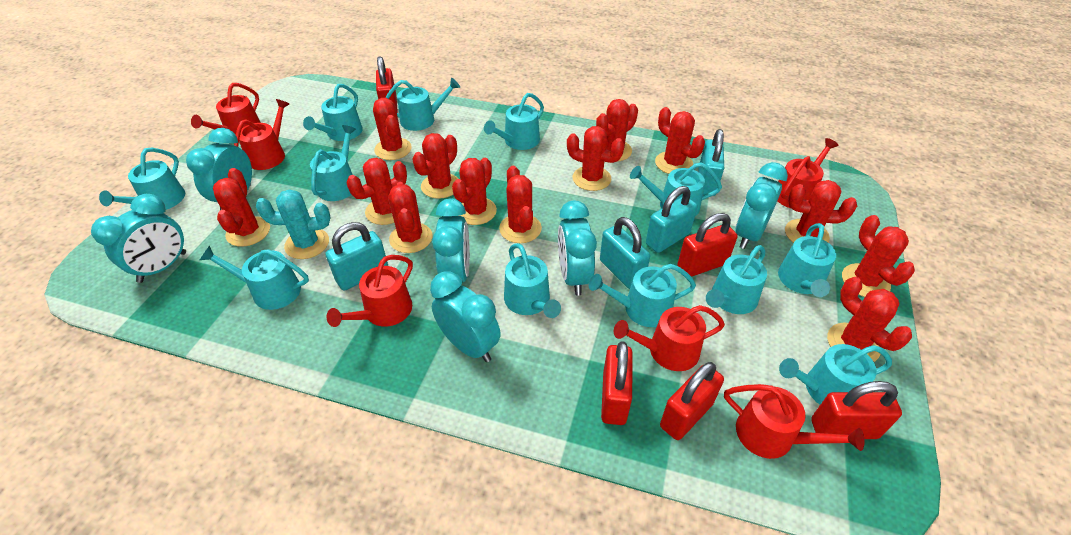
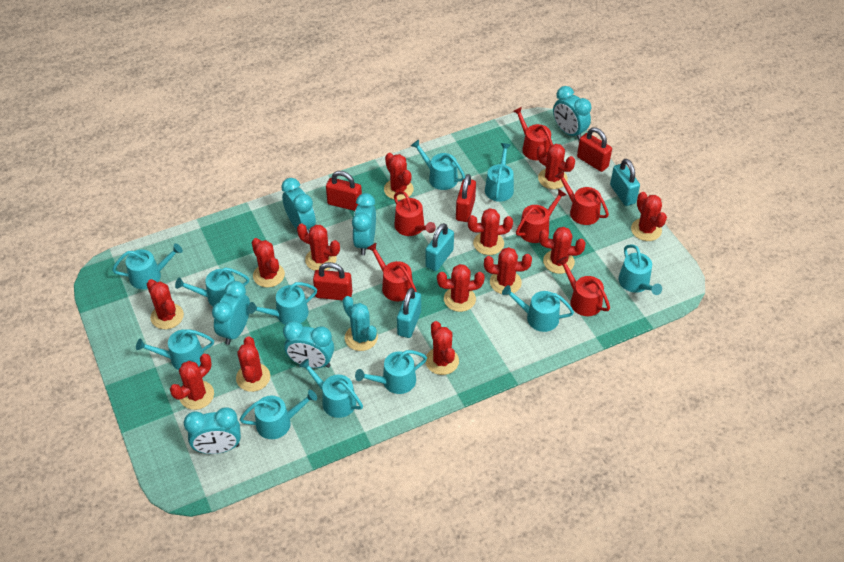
red padlock: 5 -> 4
turquoise padlock: 4 -> 3
turquoise watering can: 12 -> 11

